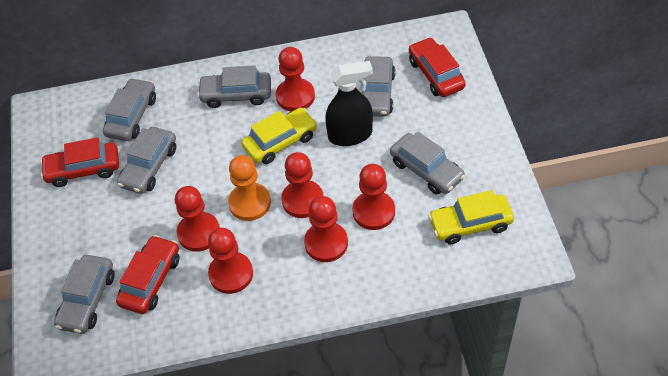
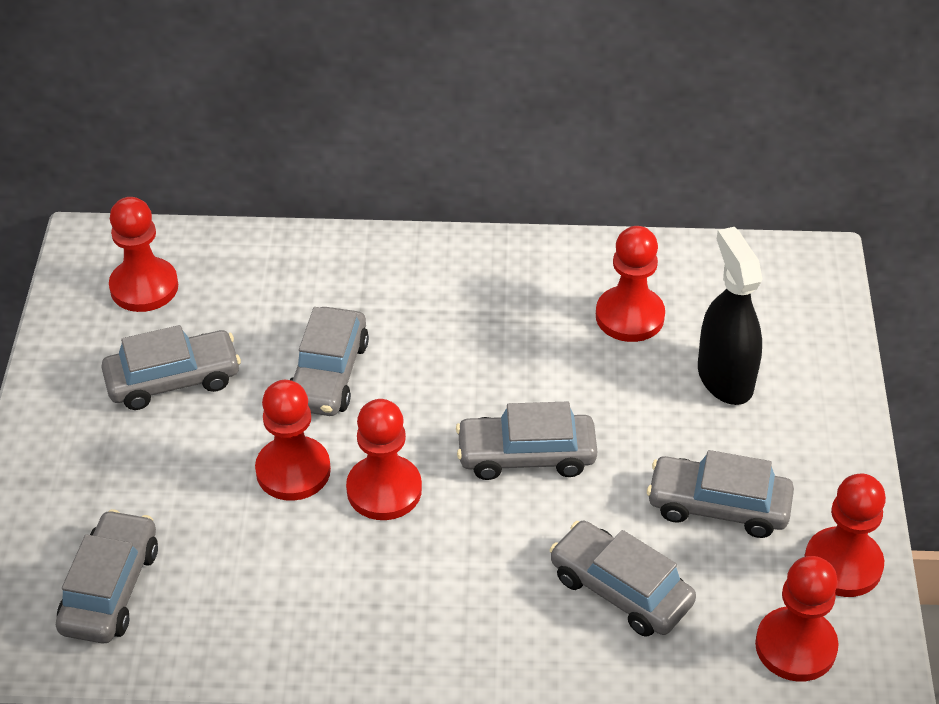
orange pawn: 1 -> 0
red car: 3 -> 0
yellow car: 2 -> 0

